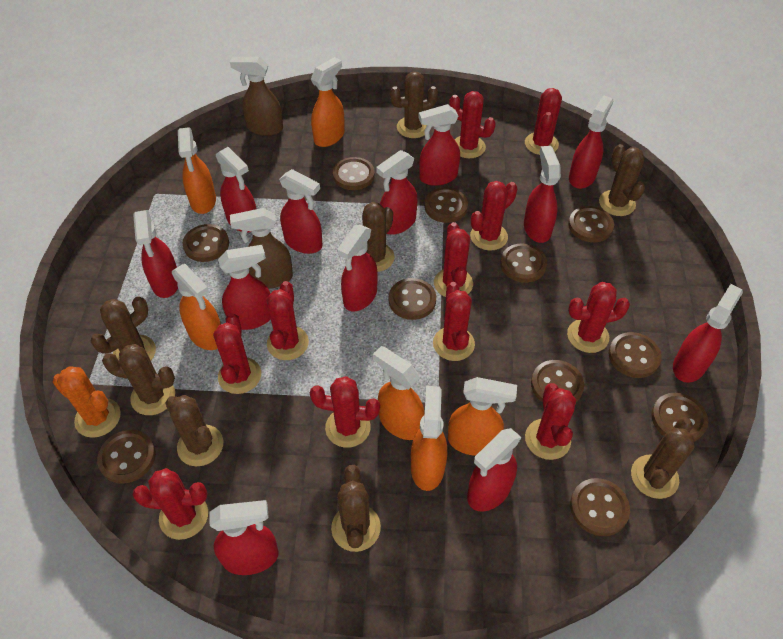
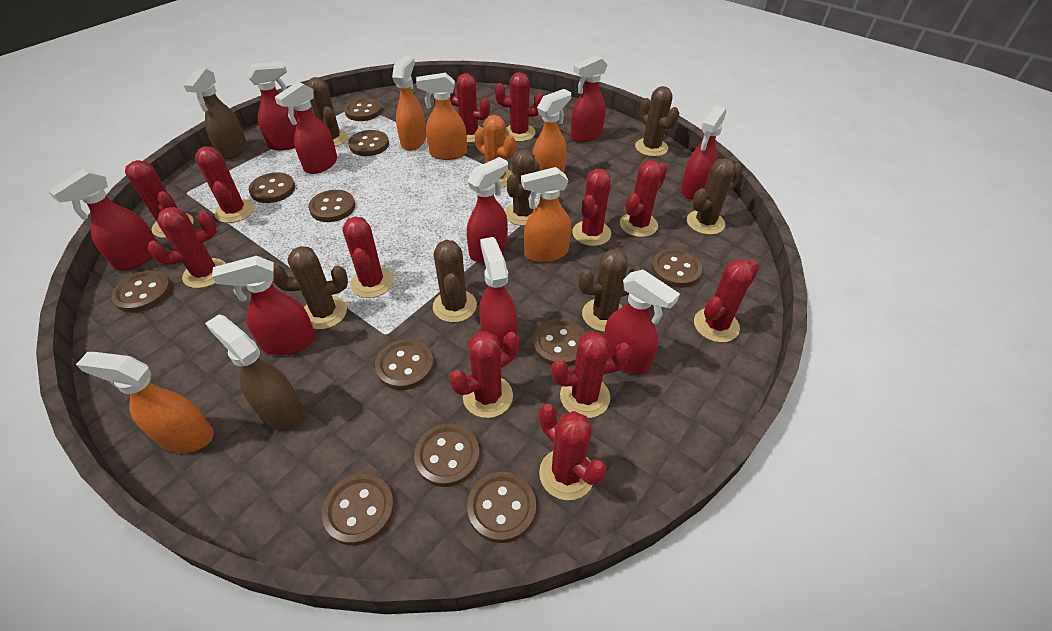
brown cactus: 8 -> 7
orange spray bottle: 6 -> 5
red cactus: 11 -> 12
red spray bottle: 12 -> 9

